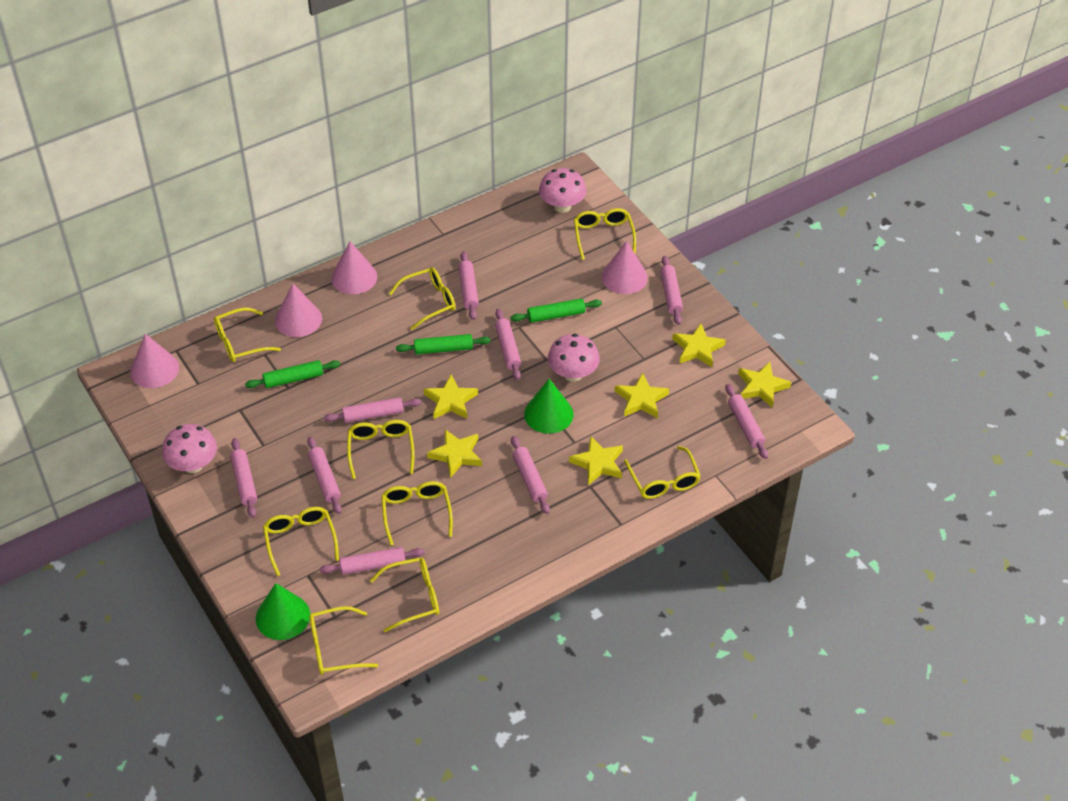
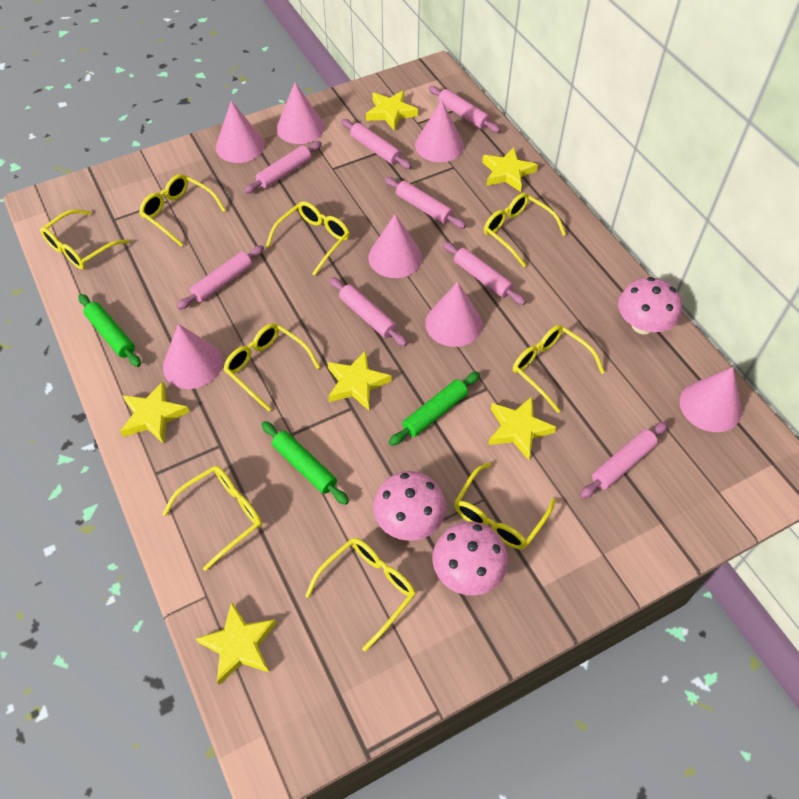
green cone: 2 -> 0
pink cone: 4 -> 7
pink rolling pin: 9 -> 8

